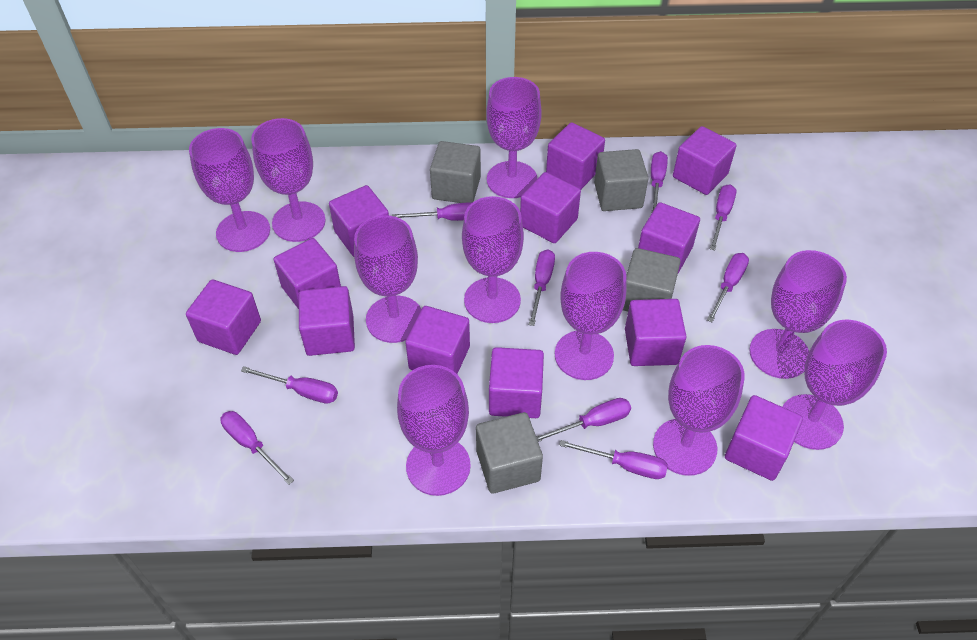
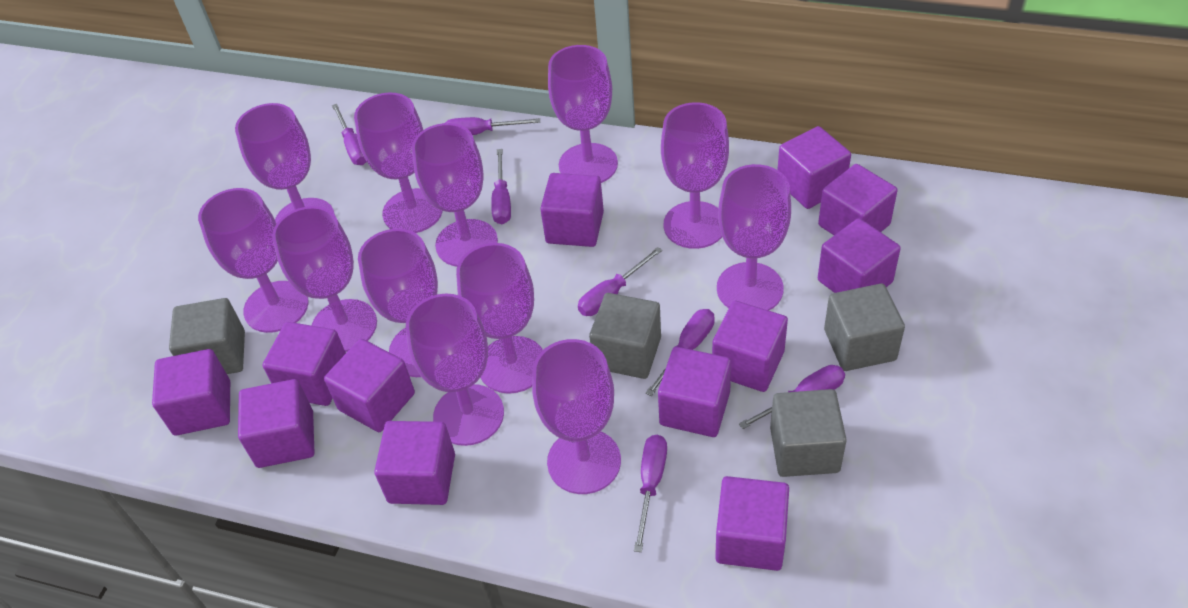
purple goblet: 10 -> 12
purple screwdriver: 9 -> 7

